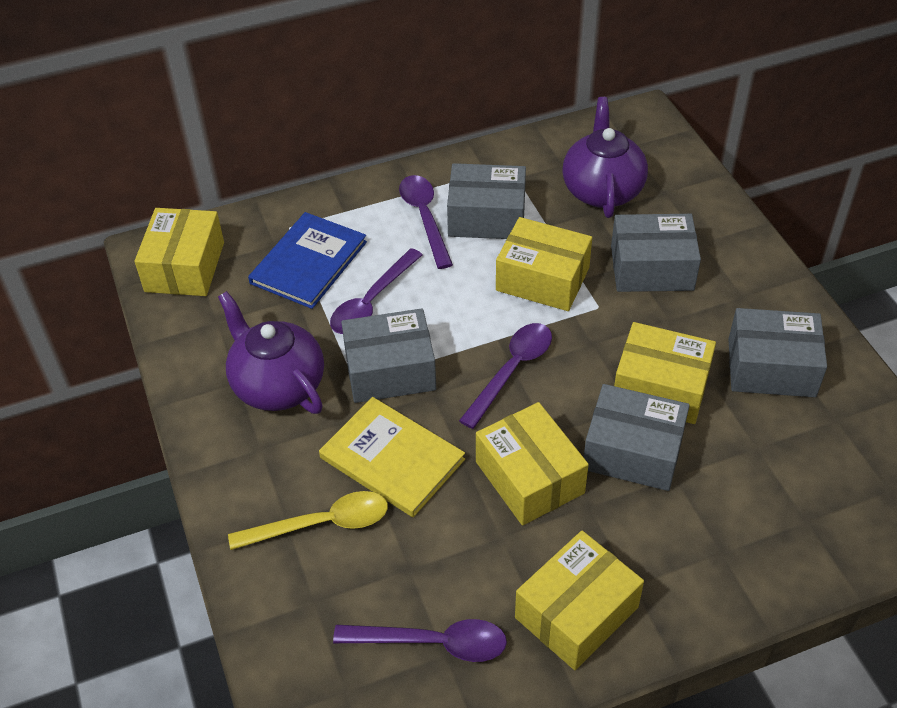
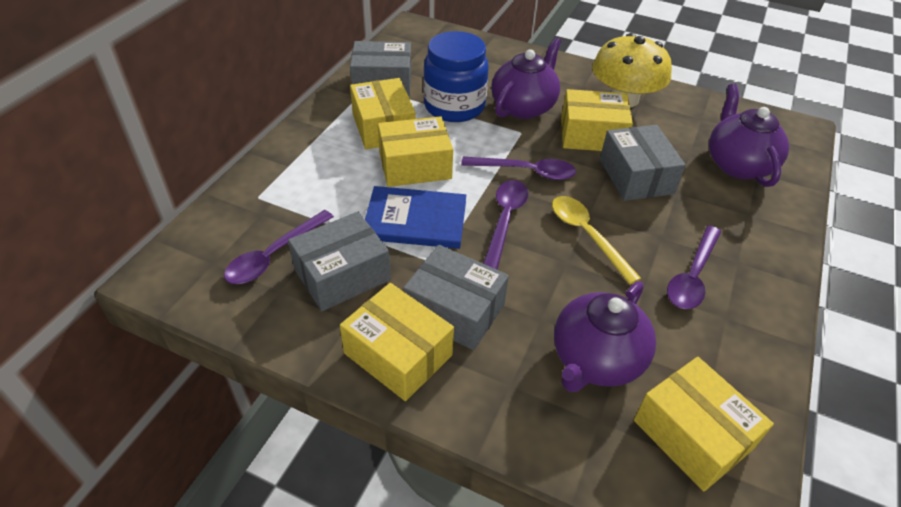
blue jar: 0 -> 1
grey box: 5 -> 4
purple teapot: 2 -> 3
yellow book: 1 -> 0
yellow mushroom: 0 -> 1

